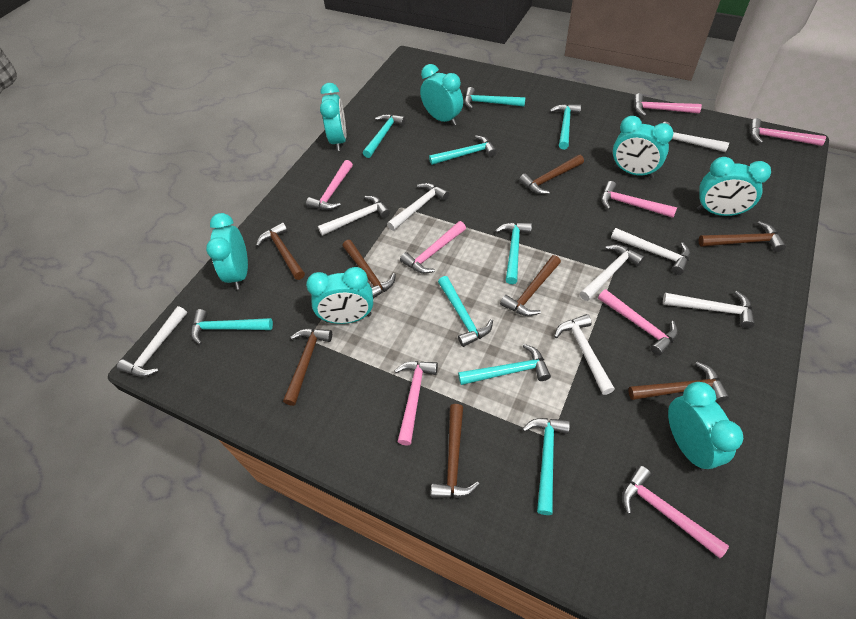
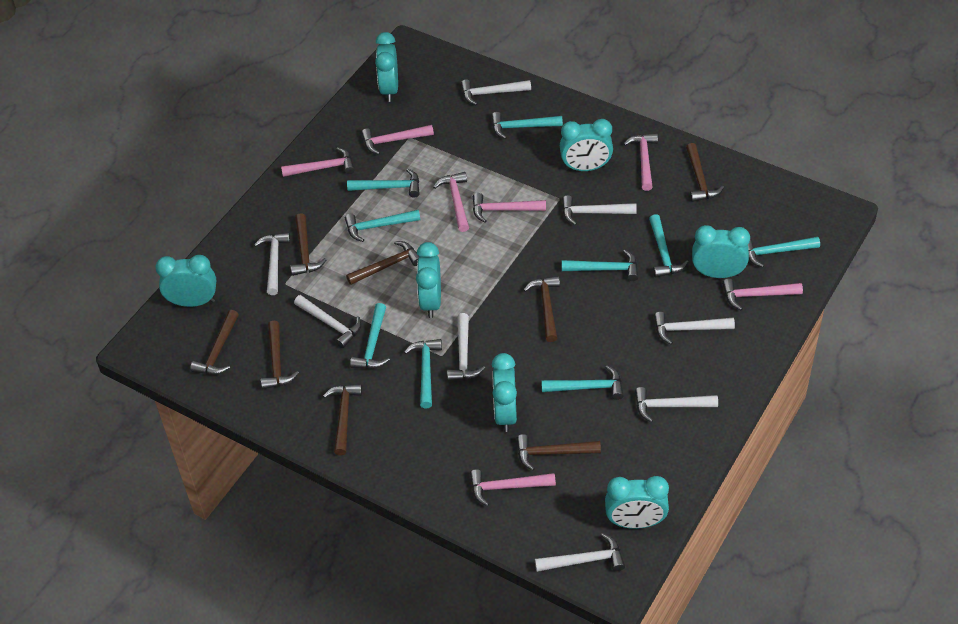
pink hammer: 8 -> 7

